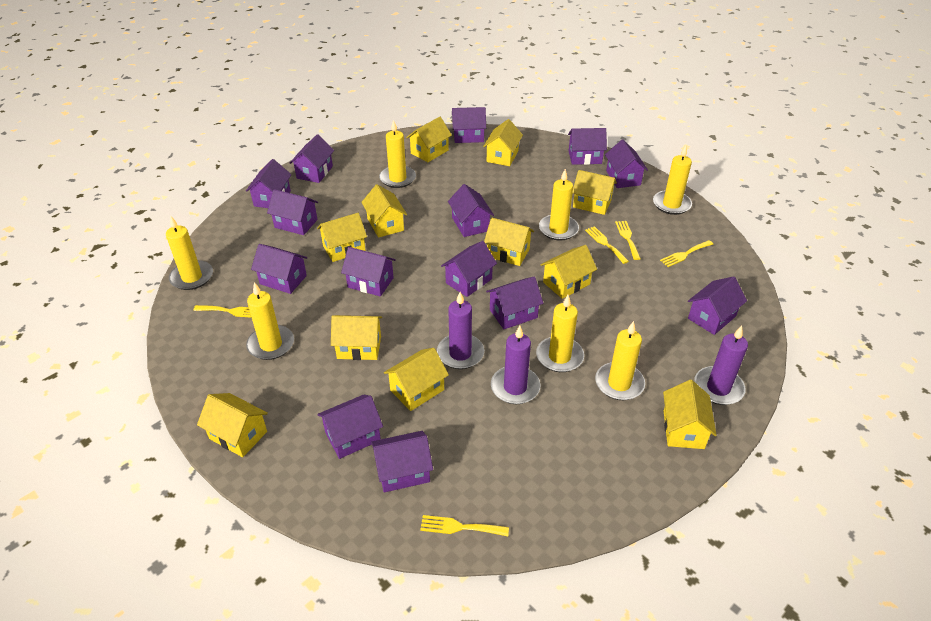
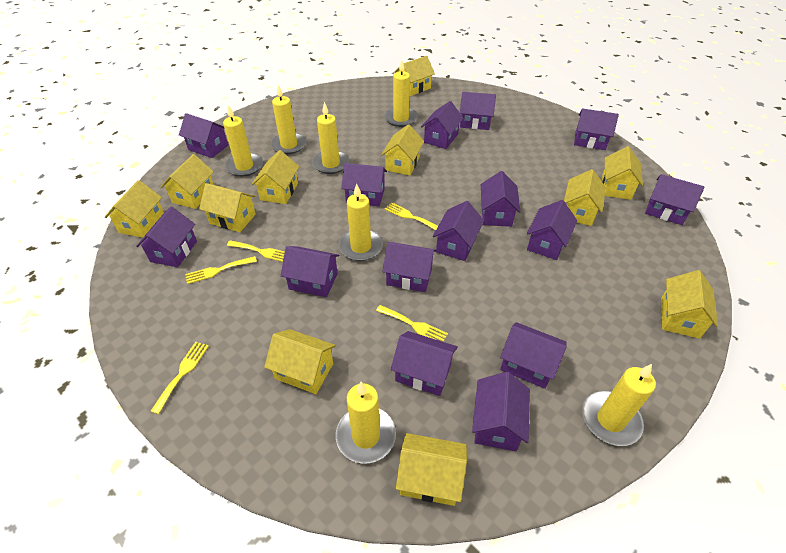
purple candle: 3 -> 0
purple house: 14 -> 15

